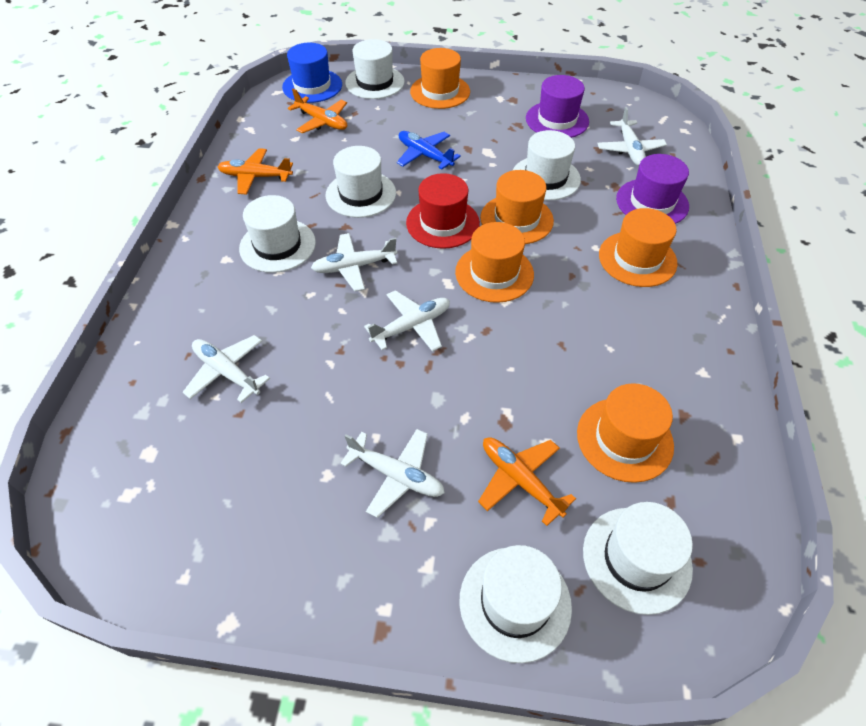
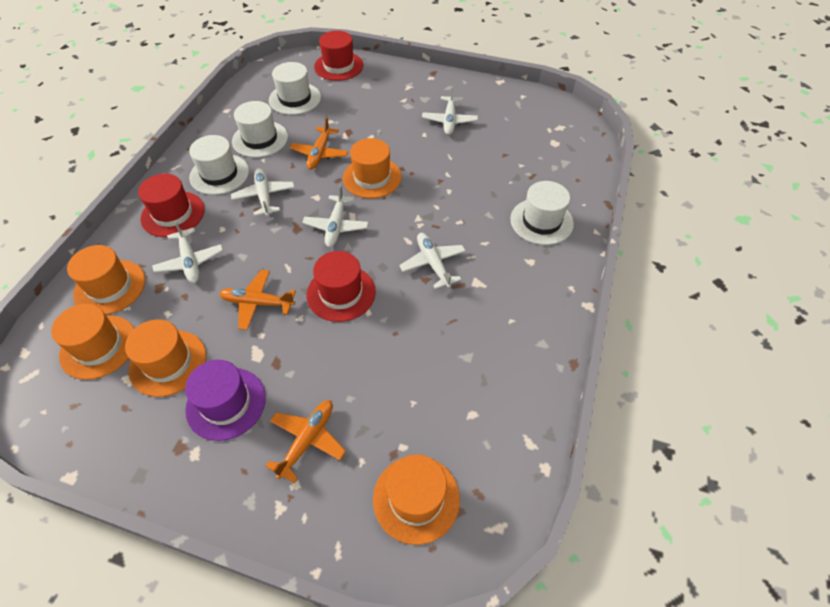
blue hat: 1 -> 0
blue plane: 1 -> 0
purple hat: 2 -> 1
red hat: 1 -> 3
white hat: 6 -> 4

